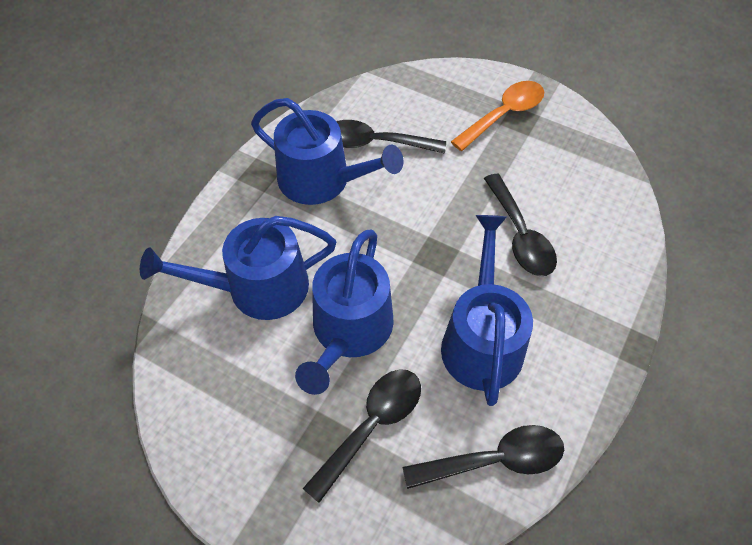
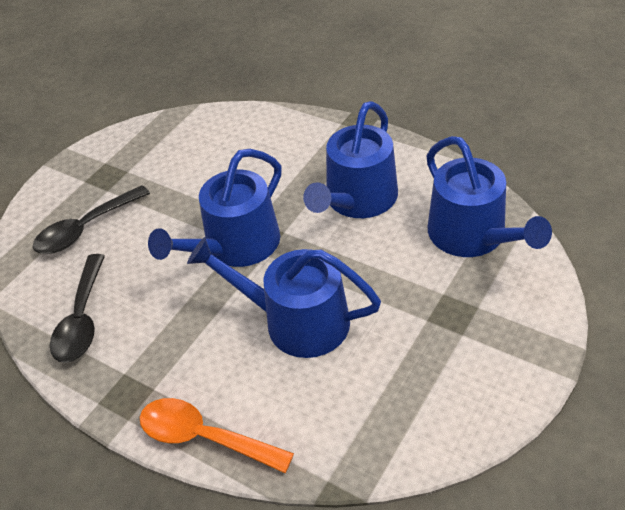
black spoon: 4 -> 2

